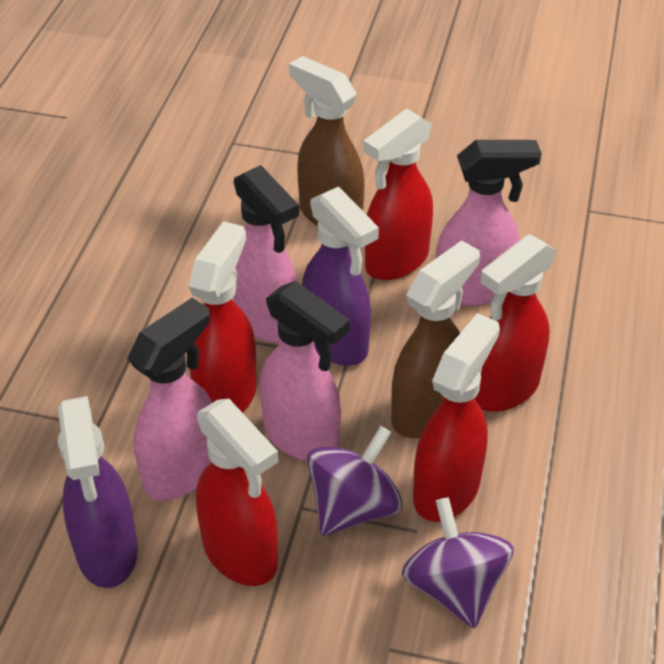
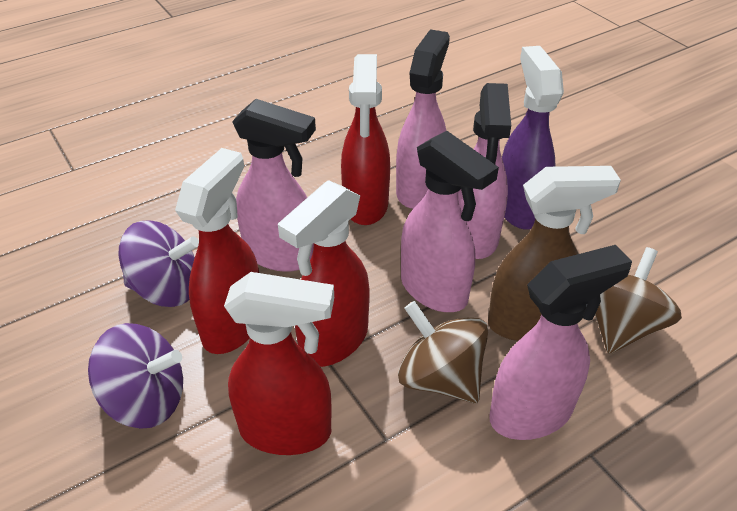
brown spinning top: 0 -> 2
brown spray bottle: 2 -> 1
pink spray bottle: 4 -> 5
purple spray bottle: 2 -> 1
red spray bottle: 5 -> 4

